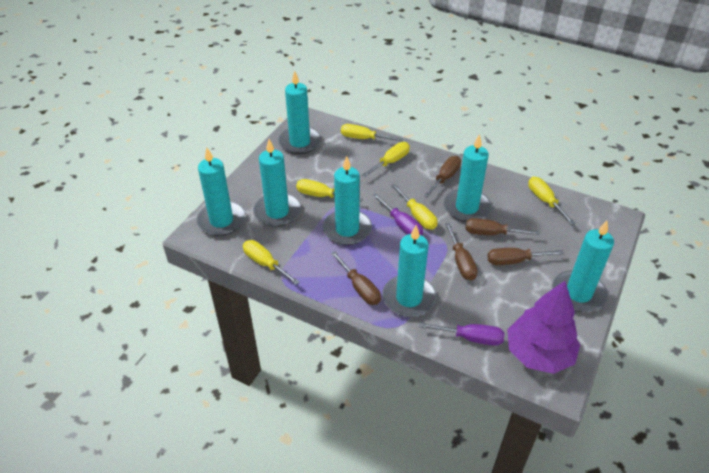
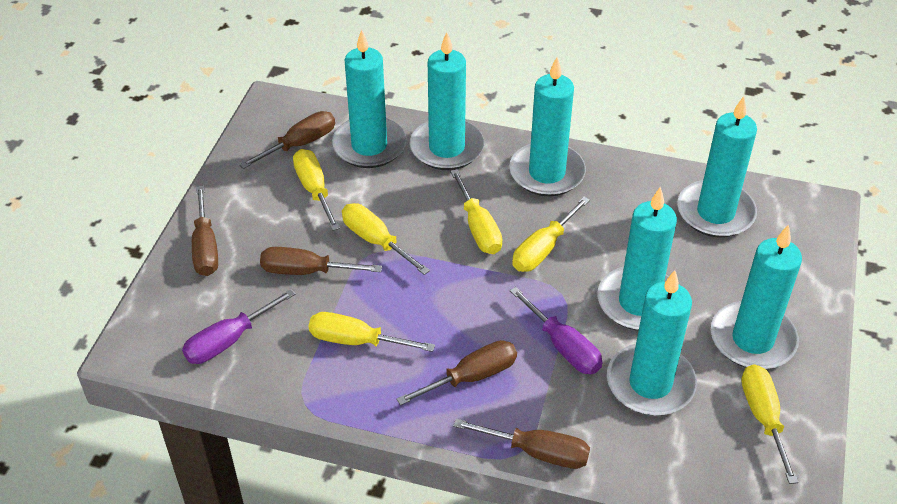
purple tree: 1 -> 0

